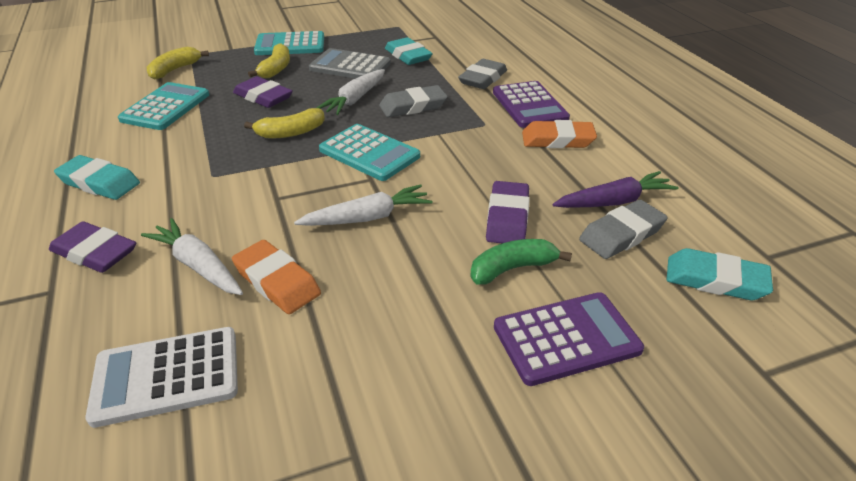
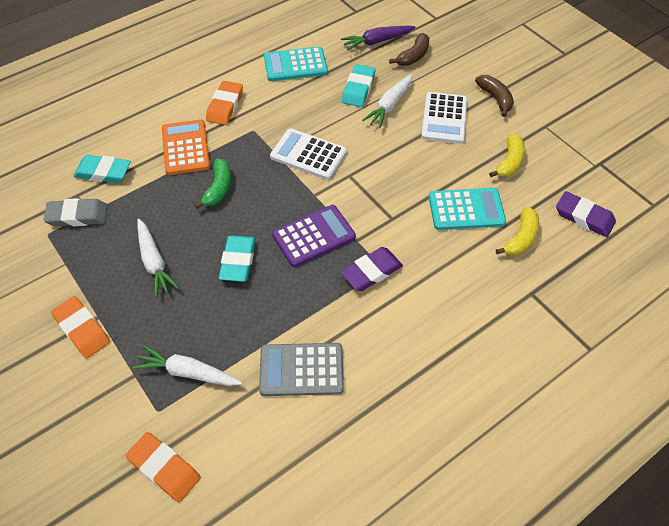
brown banana: 0 -> 2
grey eraser: 3 -> 1
orange calculator: 0 -> 1
orange eraser: 2 -> 3
purple calculator: 2 -> 1
purple eraser: 3 -> 2
turquoise calculator: 3 -> 2
white calculator: 1 -> 2
yellow banana: 3 -> 2

